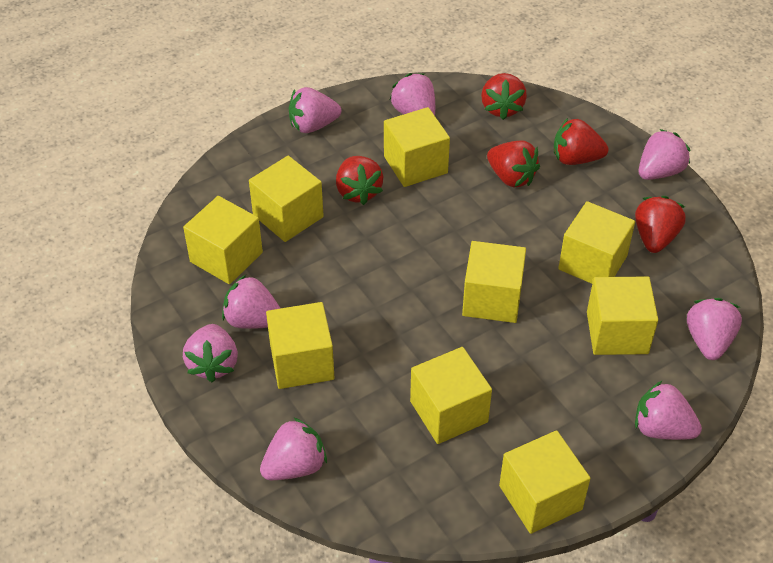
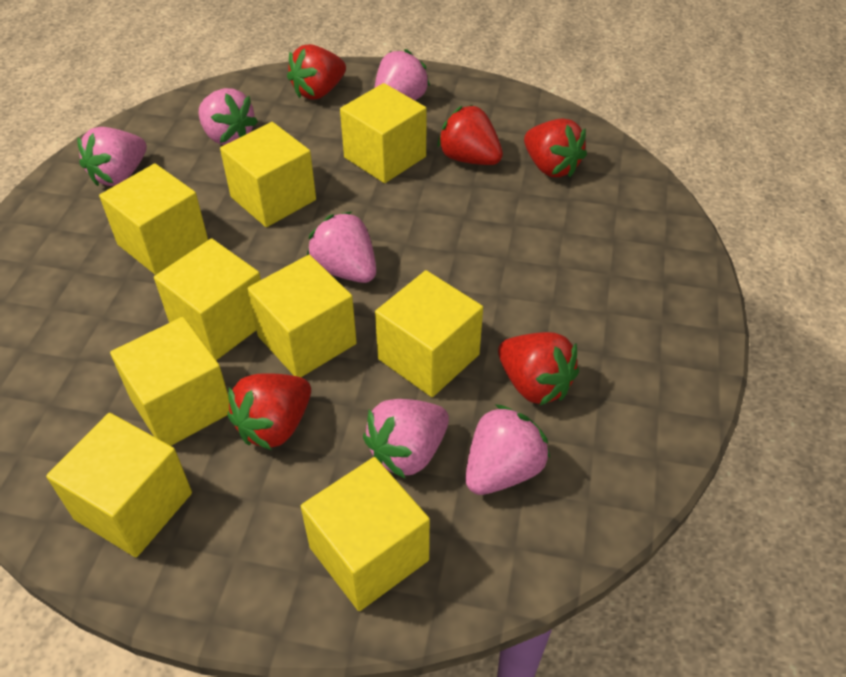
pink strawberry: 8 -> 6

